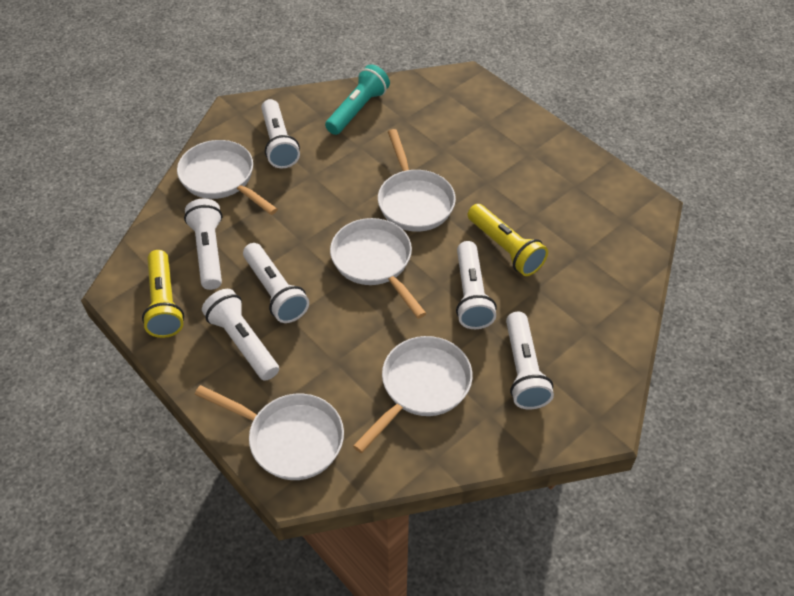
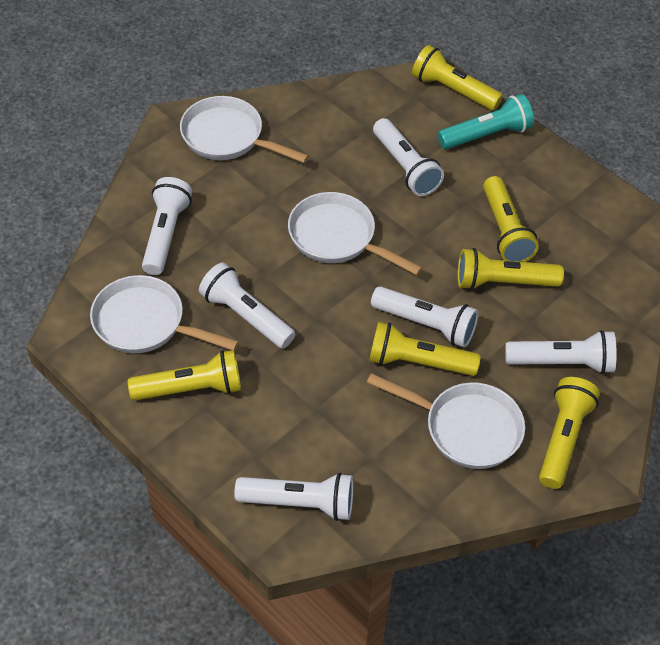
white pan: 5 -> 4
yellow flashlight: 2 -> 6

